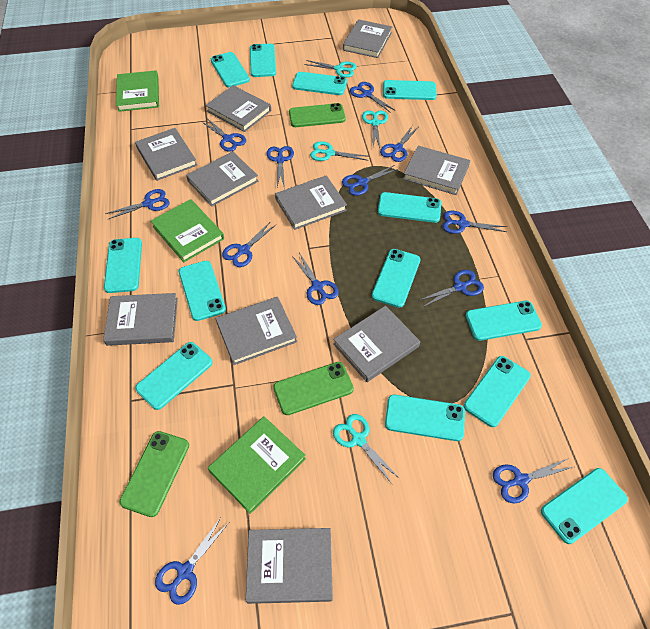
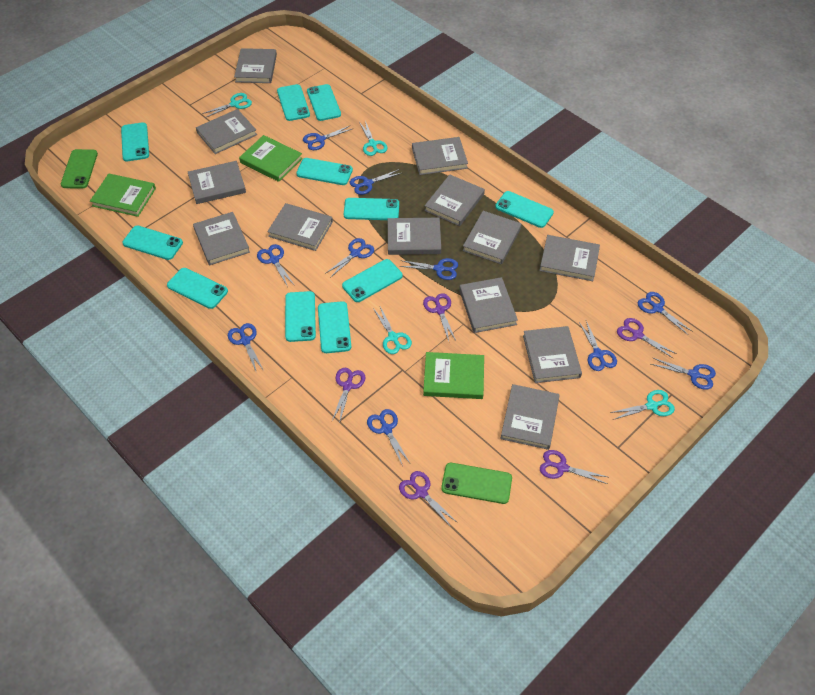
blue scissors: 12 -> 10
green phone: 3 -> 2
grey book: 10 -> 13
purple scissors: 0 -> 5
turquoise phone: 13 -> 11

